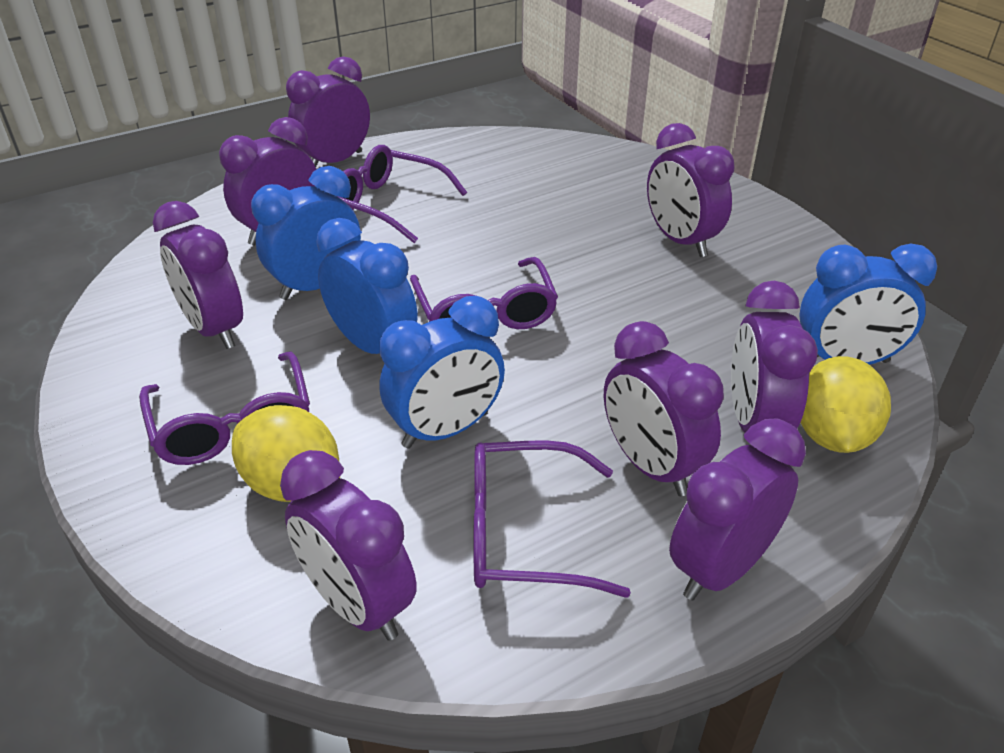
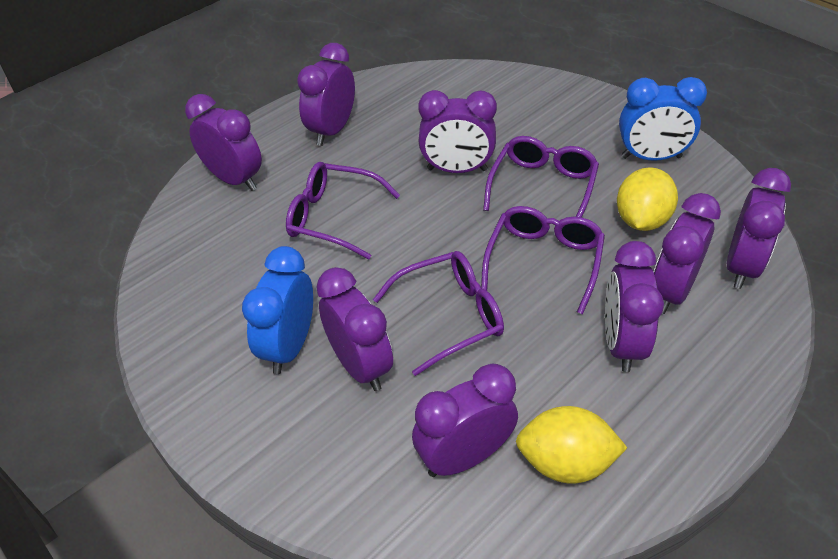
blue clock: 4 -> 2

